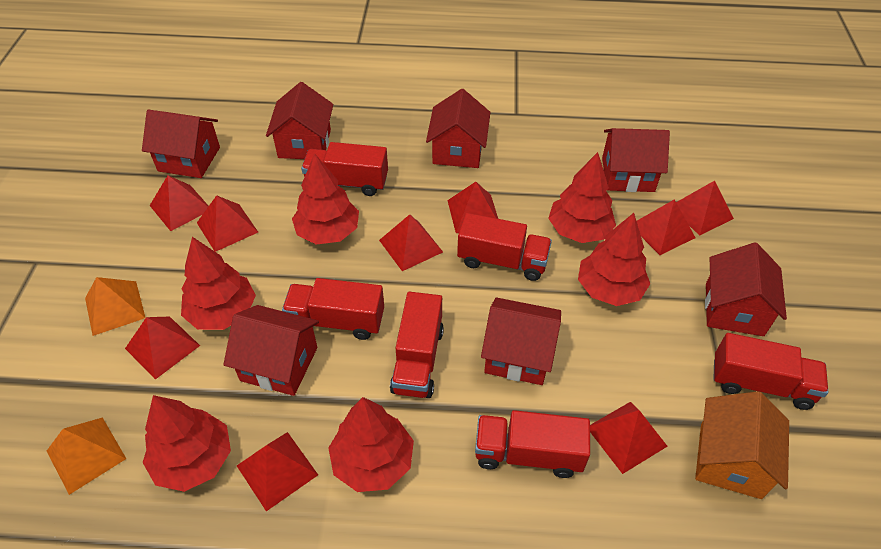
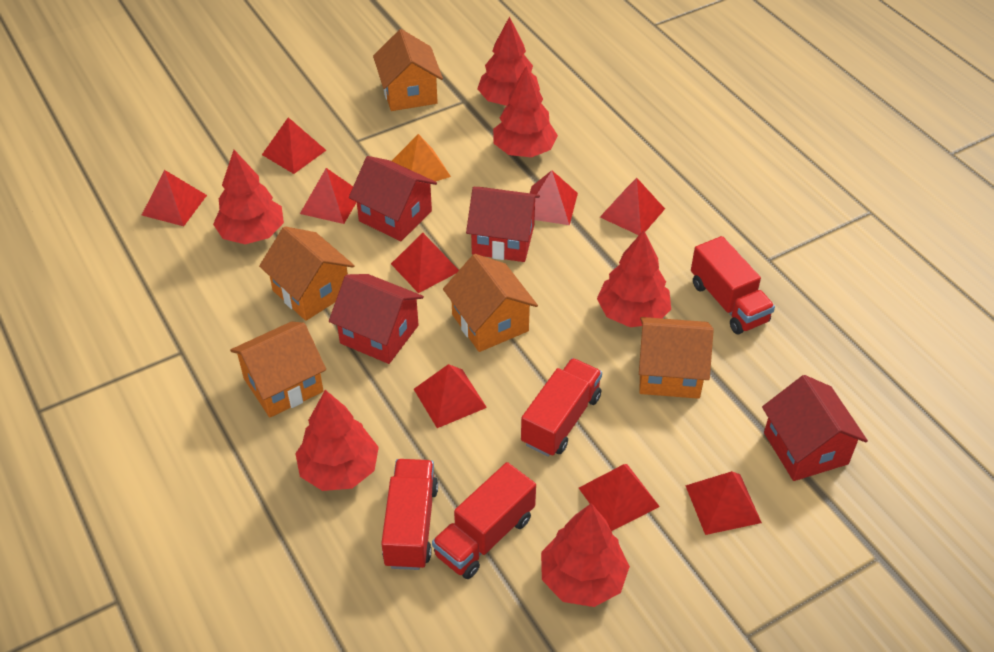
orange house: 1 -> 5
orange pyramid: 2 -> 1
red house: 7 -> 4
red truck: 6 -> 4

